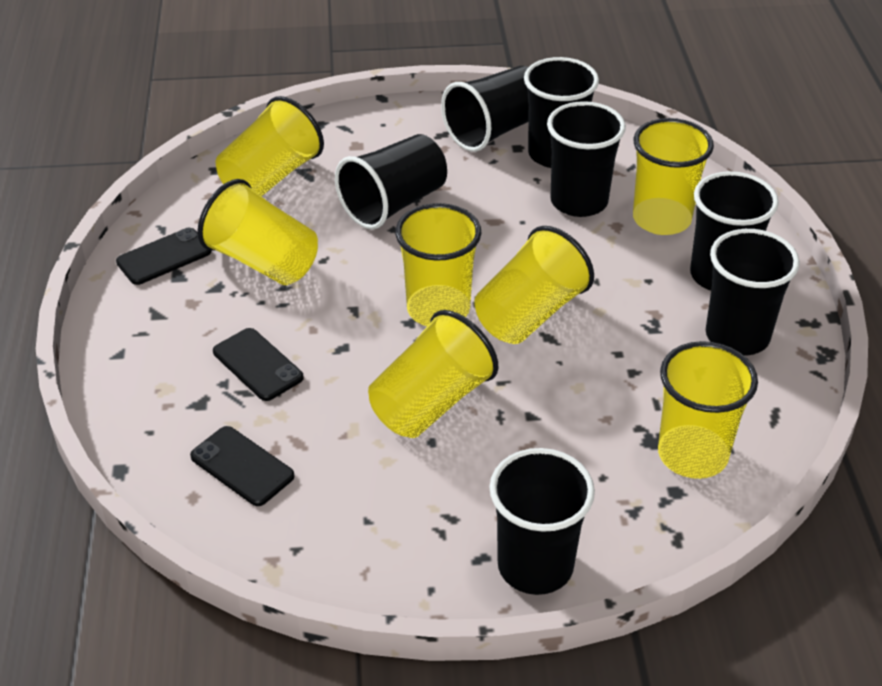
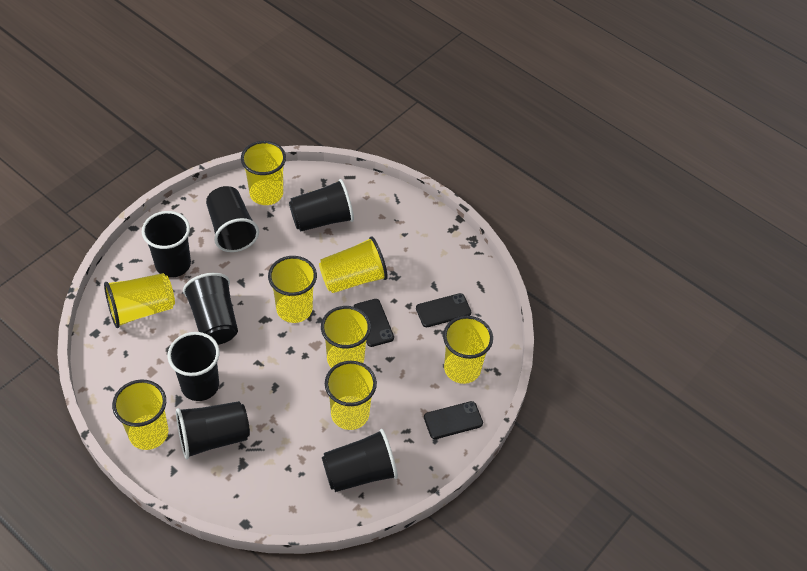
yellow cup: 7 -> 8

